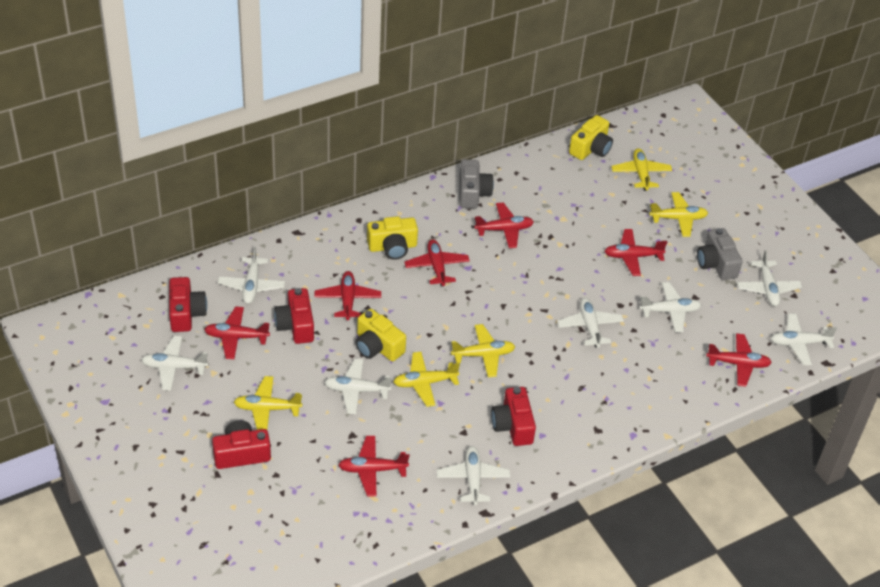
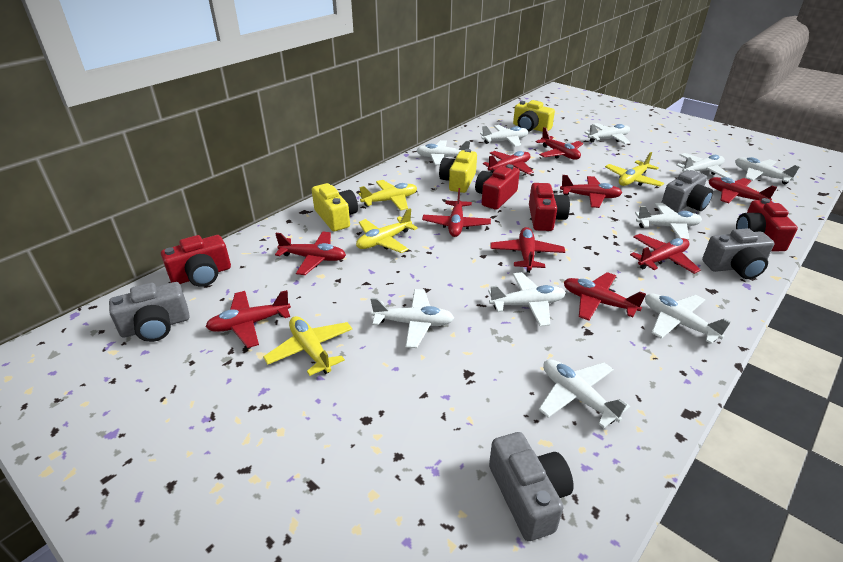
grey camera: 2 -> 4
red plane: 7 -> 10
white plane: 8 -> 10
yellow plane: 5 -> 4

